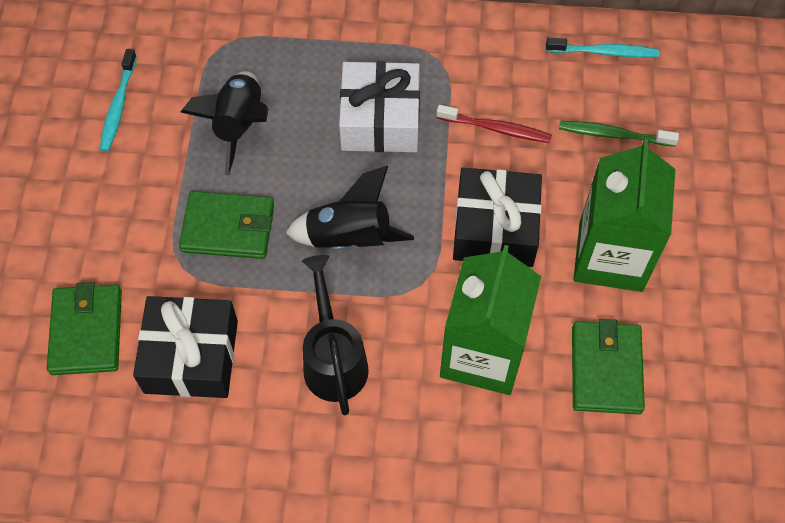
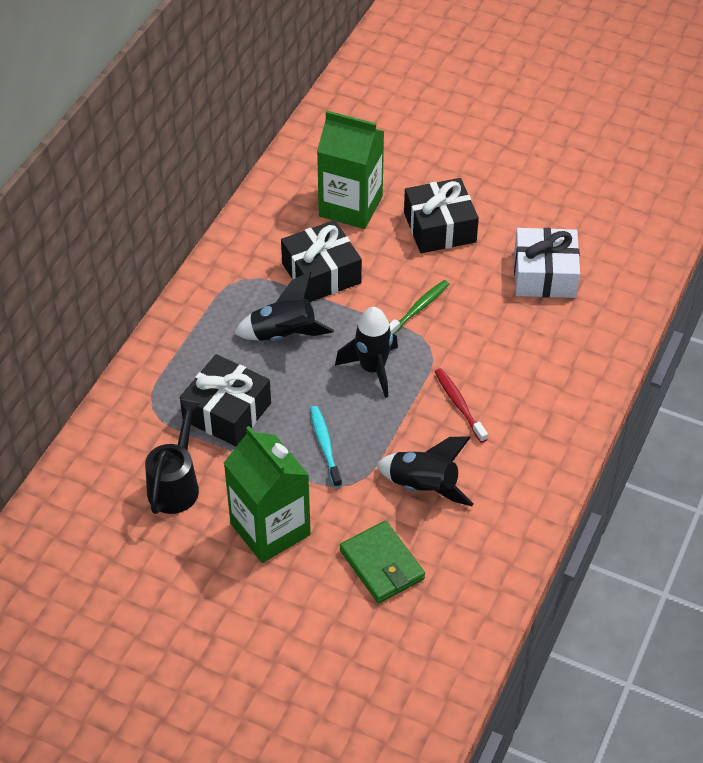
black gift: 2 -> 3
black rocket: 2 -> 3
green wallet: 3 -> 1
turquoise toothbrush: 2 -> 1

